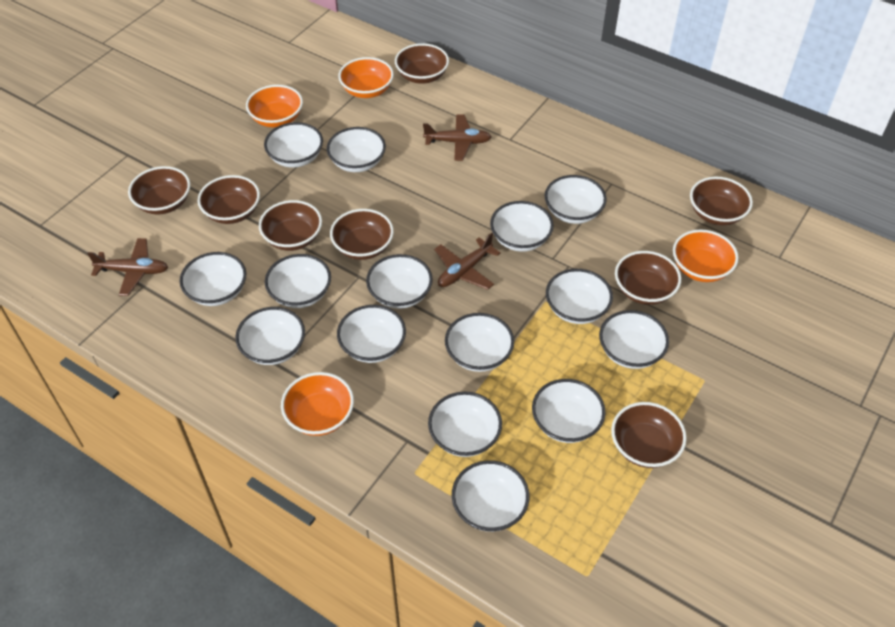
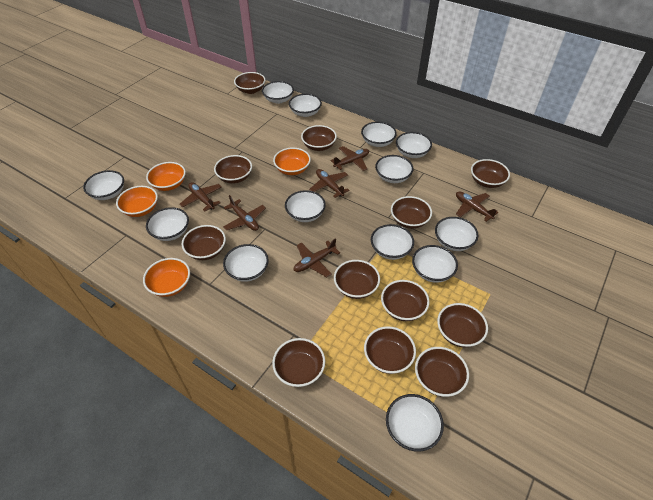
brown bowl: 8 -> 12
brown plane: 3 -> 6
white bowl: 15 -> 13

